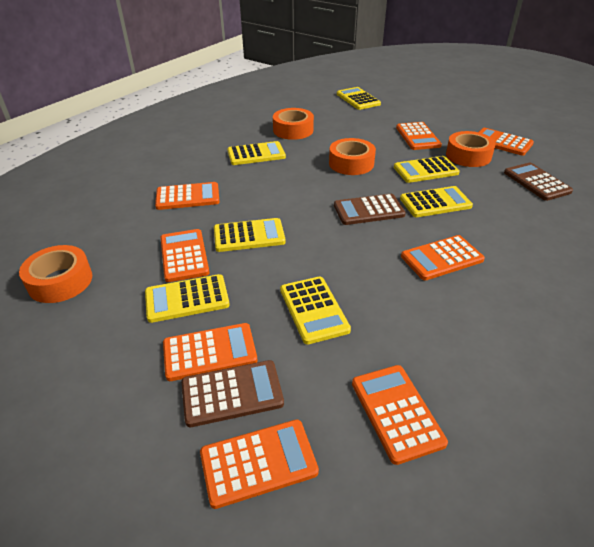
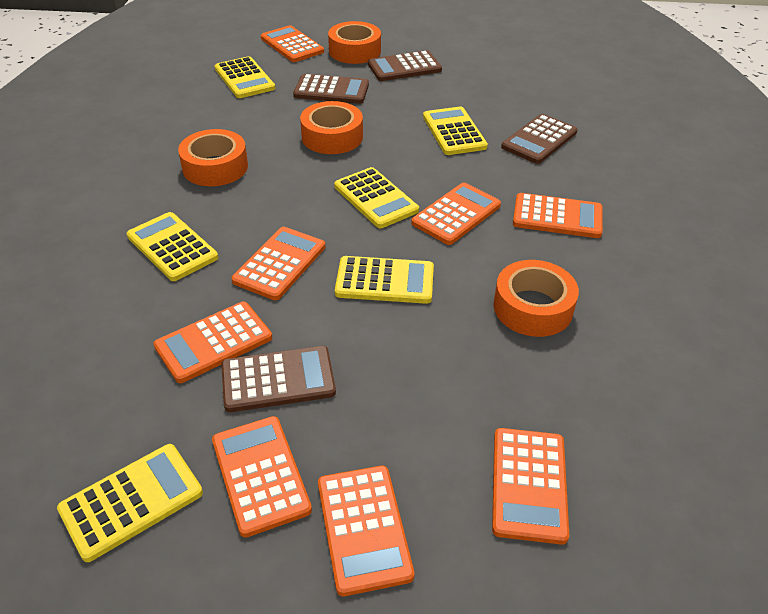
brown calculator: 3 -> 4
yellow calculator: 7 -> 6

